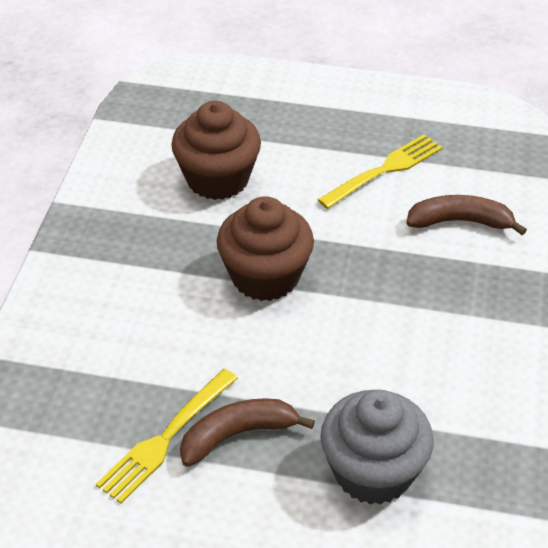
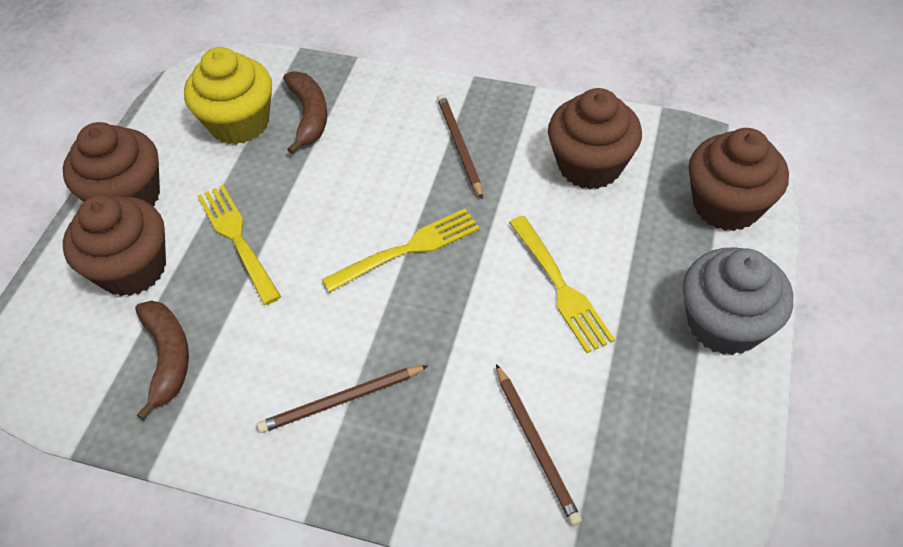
brown cupcake: 2 -> 4
brown pencil: 0 -> 3
yellow cupcake: 0 -> 1
yellow fork: 2 -> 3

